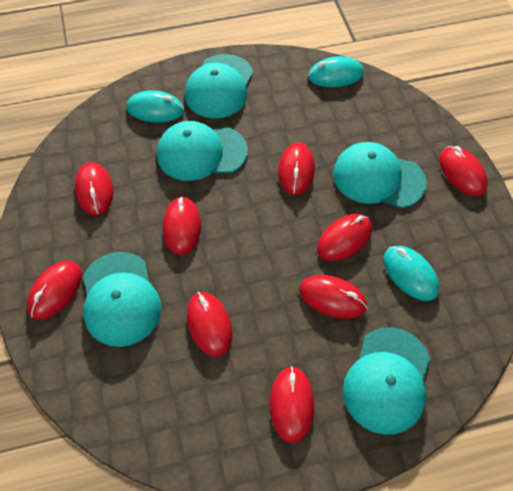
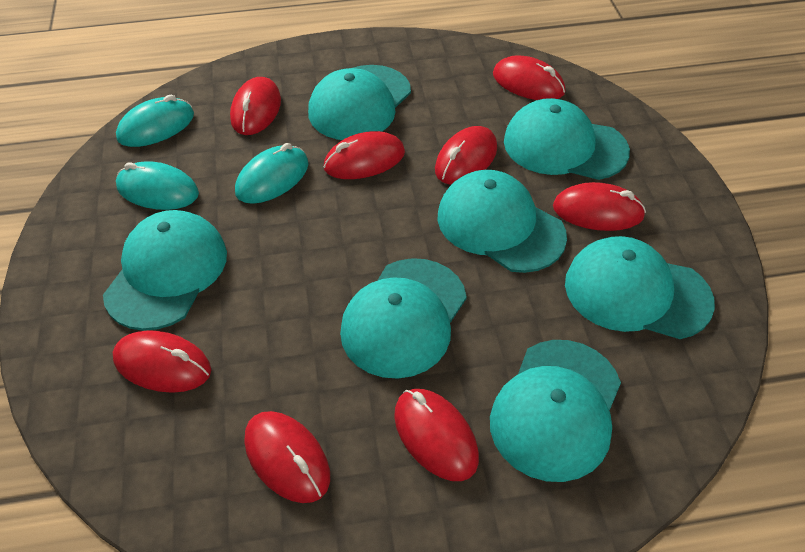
red mouse: 9 -> 8
turquoise cap: 5 -> 7

